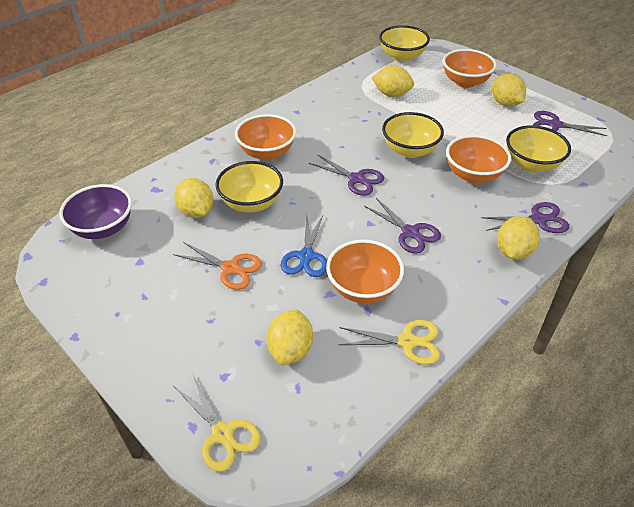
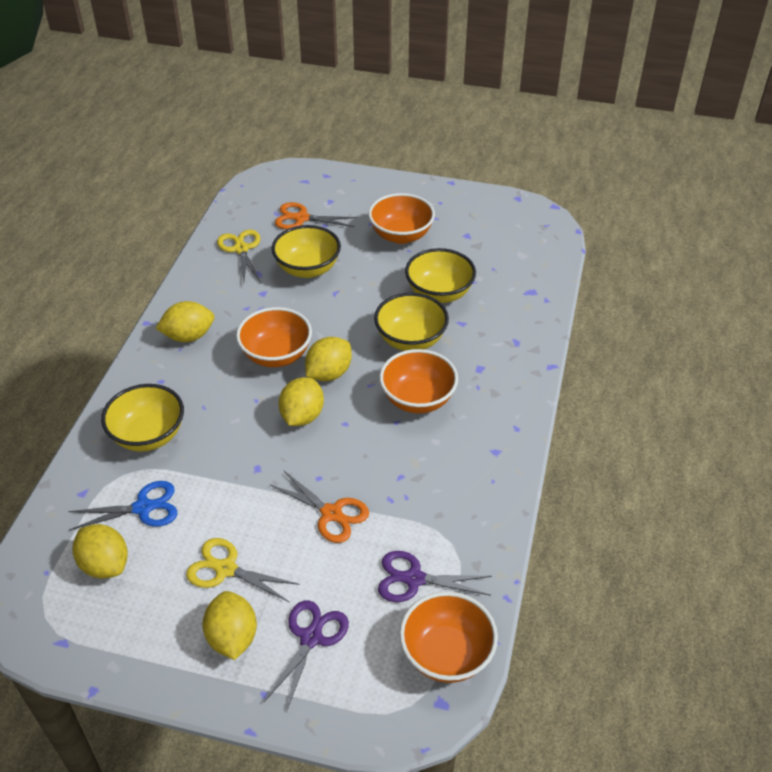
orange scissors: 1 -> 2
purple bowl: 1 -> 0
purple scissors: 4 -> 2

